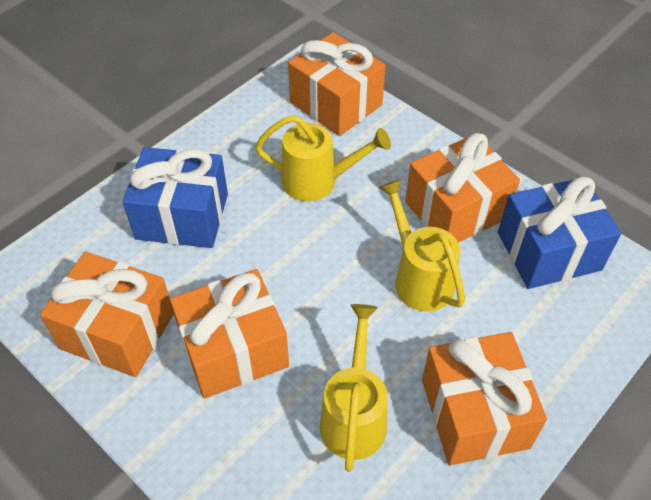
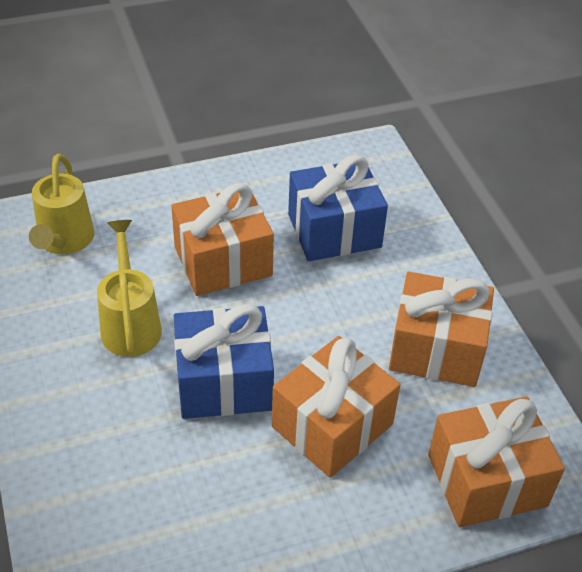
orange gift: 5 -> 4
yellow watering can: 3 -> 2

